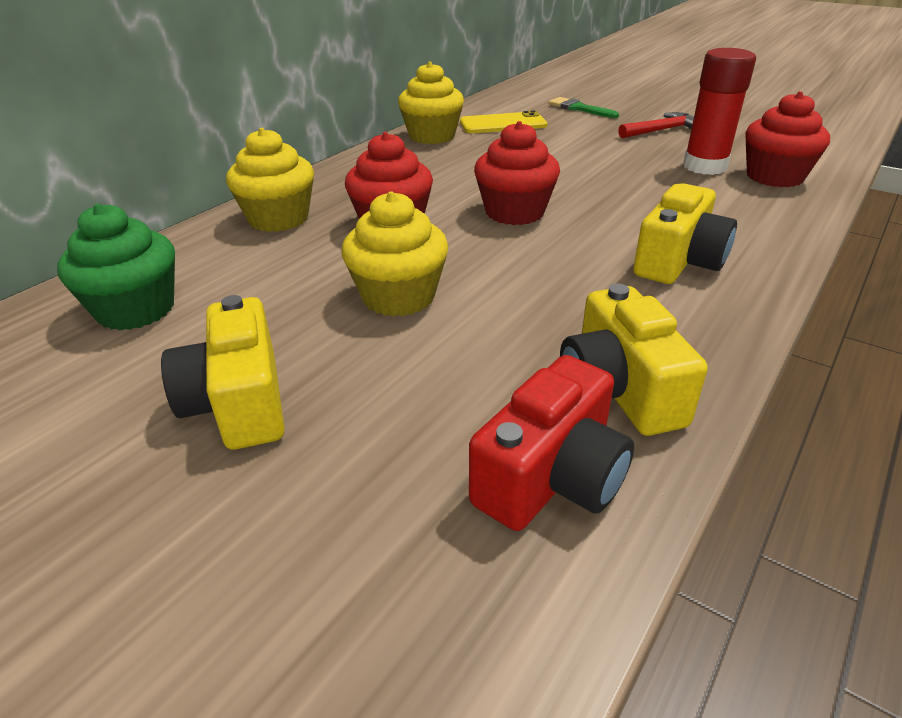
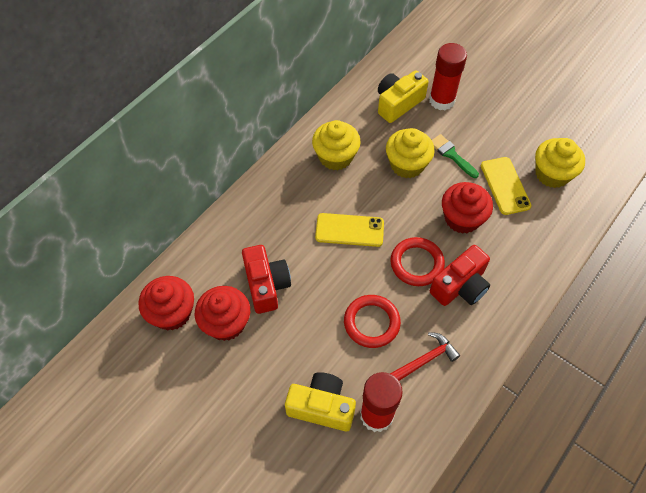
green cupcake: 1 -> 0
red camera: 1 -> 2
red glue stick: 1 -> 2
red ring: 0 -> 2
yellow camera: 3 -> 2
yellow phone: 1 -> 2

